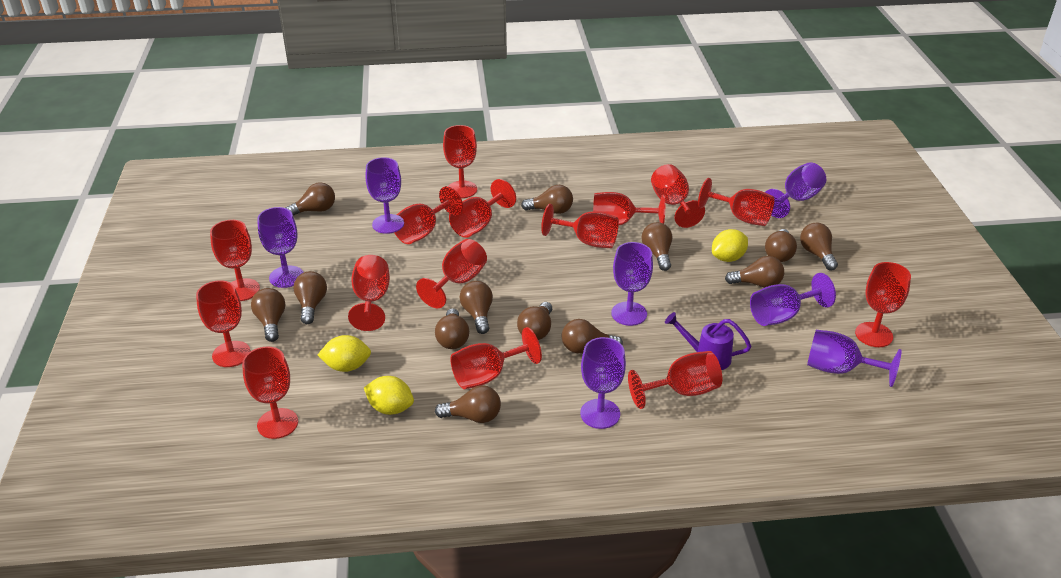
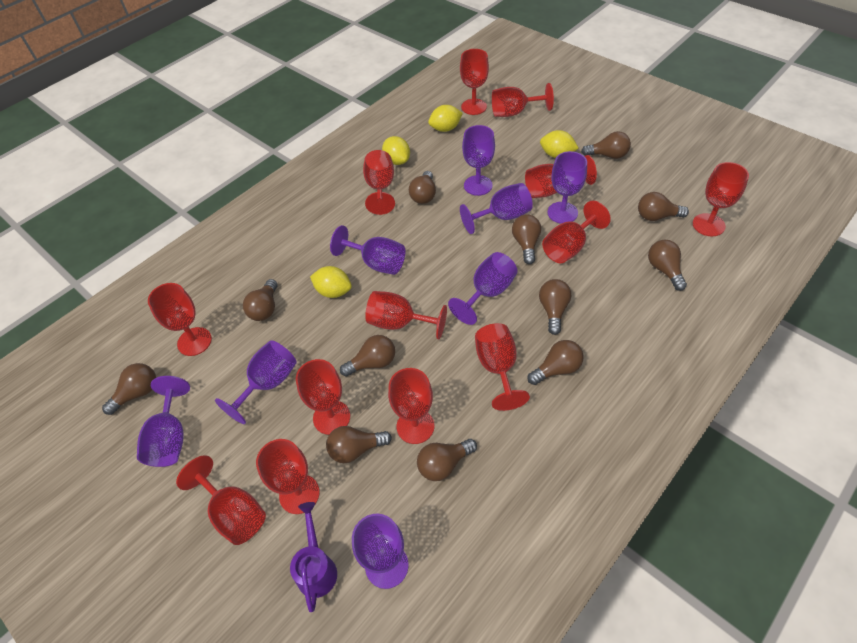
brown light bulb: 13 -> 12
purple goblet: 7 -> 8
red goblet: 15 -> 13
yellow lemon: 3 -> 4

